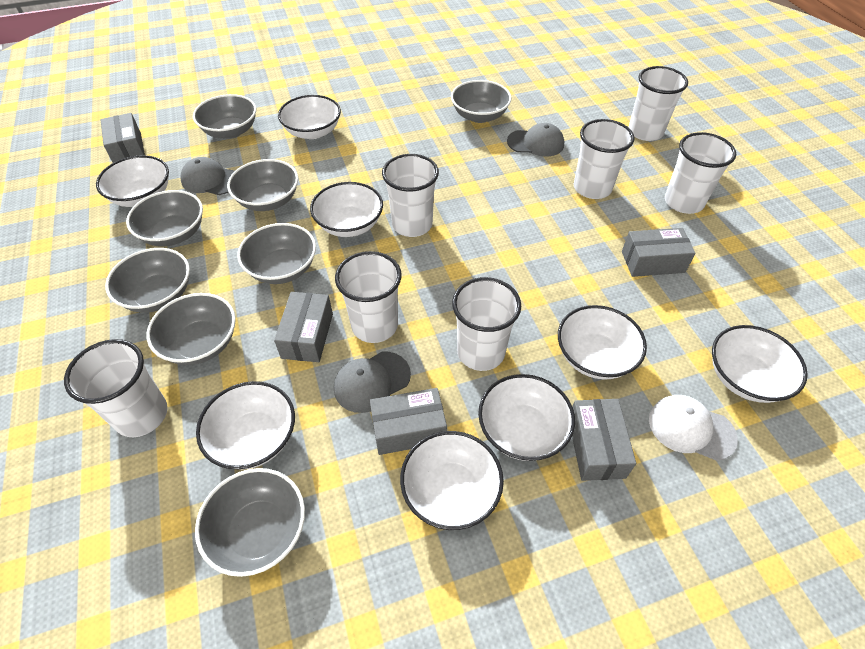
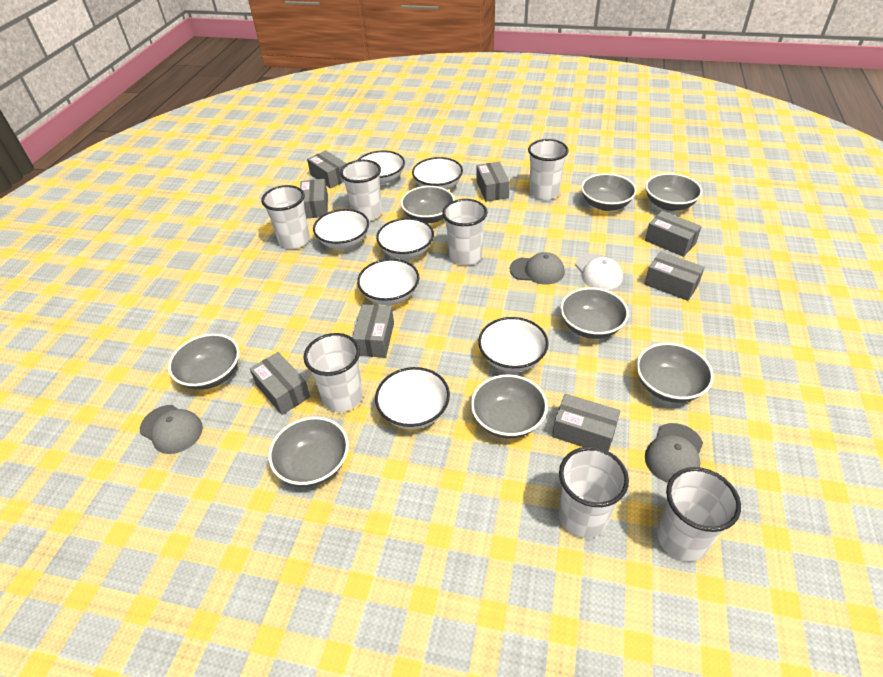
grey box: 5 -> 8
white bowl: 8 -> 7

